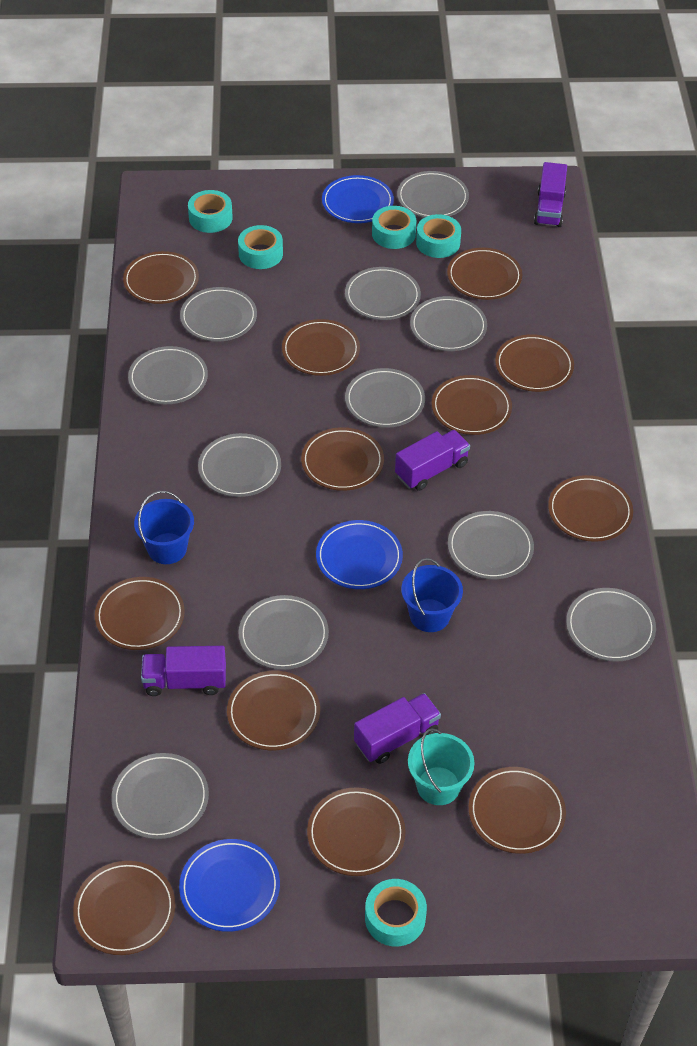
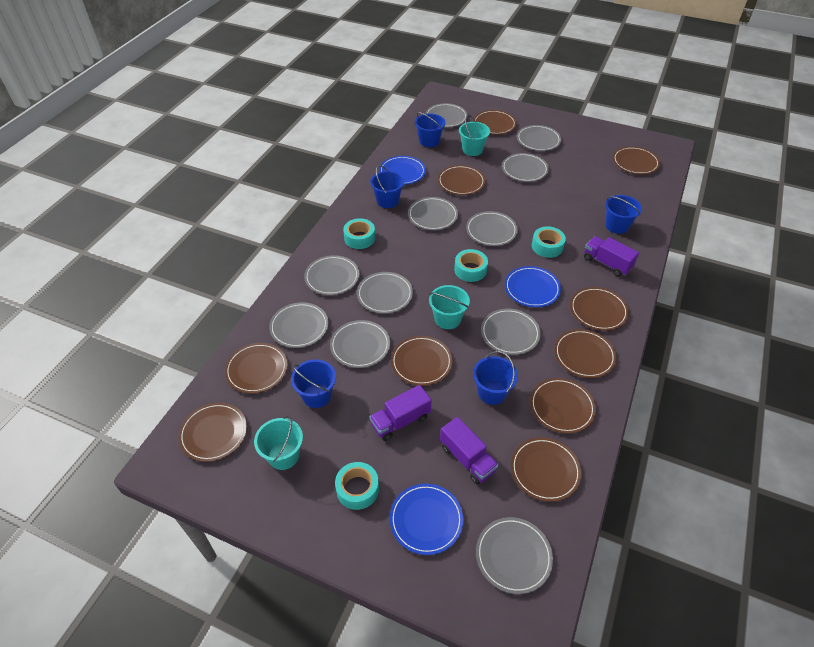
blue bucket: 2 -> 5
brown plate: 12 -> 10
purple truck: 4 -> 3
turquoise bucket: 1 -> 3
turquoise tape: 5 -> 4

